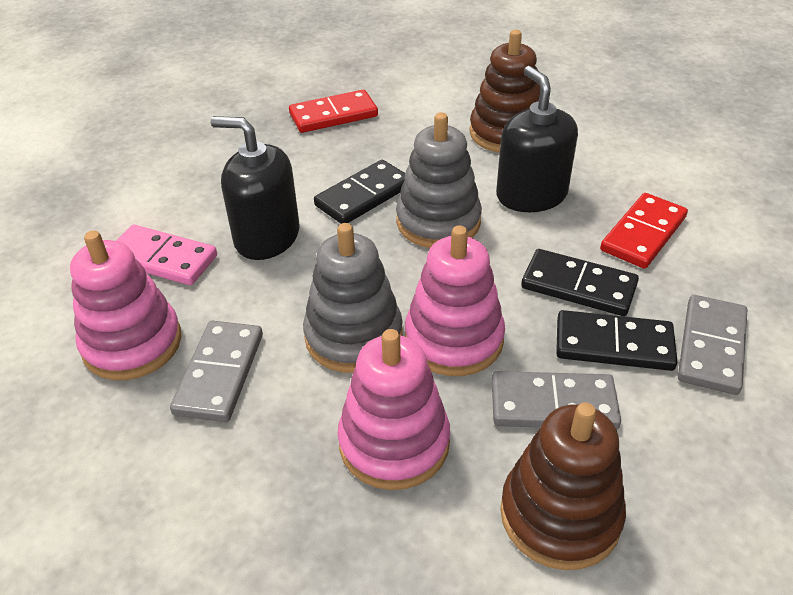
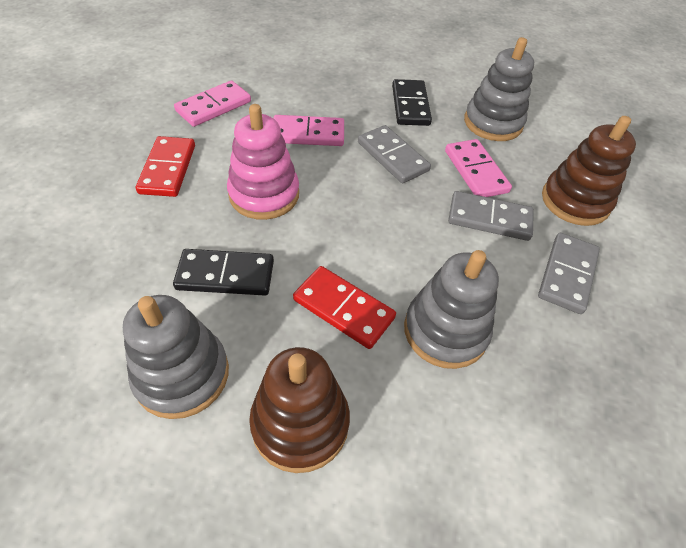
black domino: 3 -> 2
black soap dispenser: 2 -> 0
grey stacking toy: 2 -> 3
pink domino: 1 -> 3
pink stacking toy: 3 -> 1

